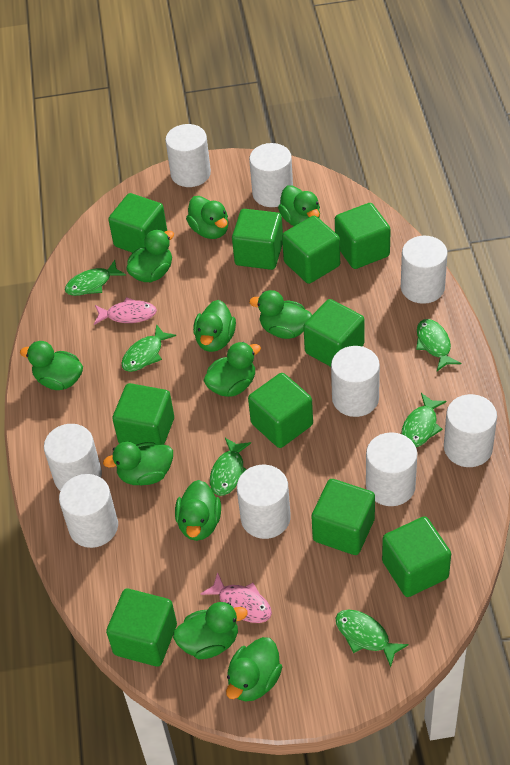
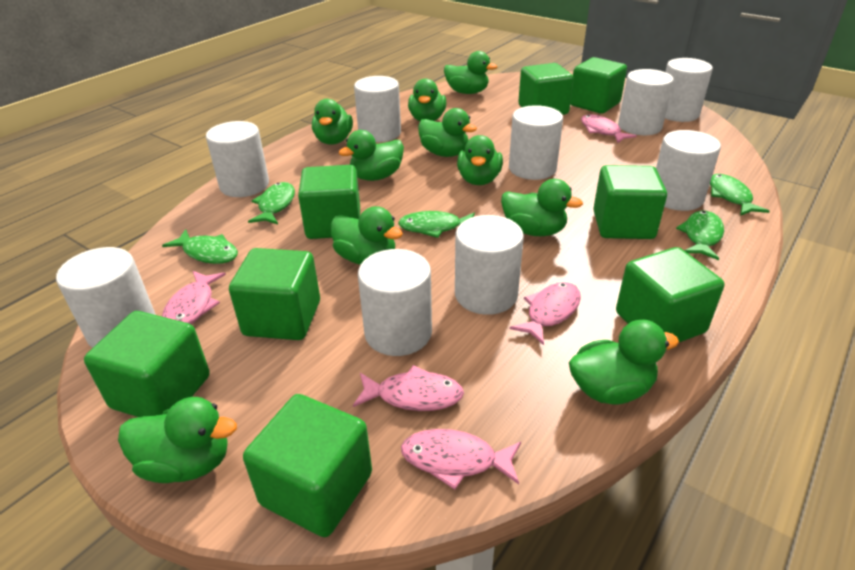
green cube: 10 -> 8
green duck: 11 -> 10
green fish: 6 -> 5
pink fish: 2 -> 5

